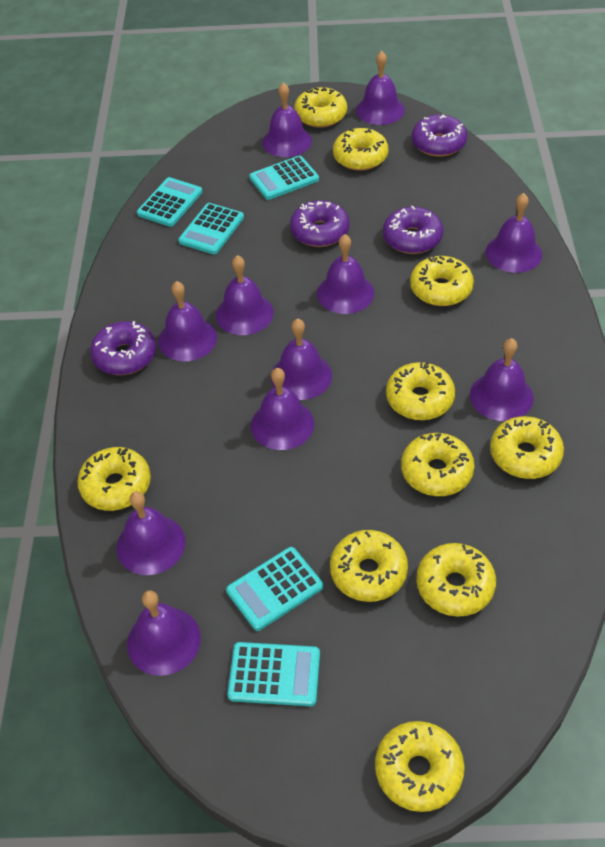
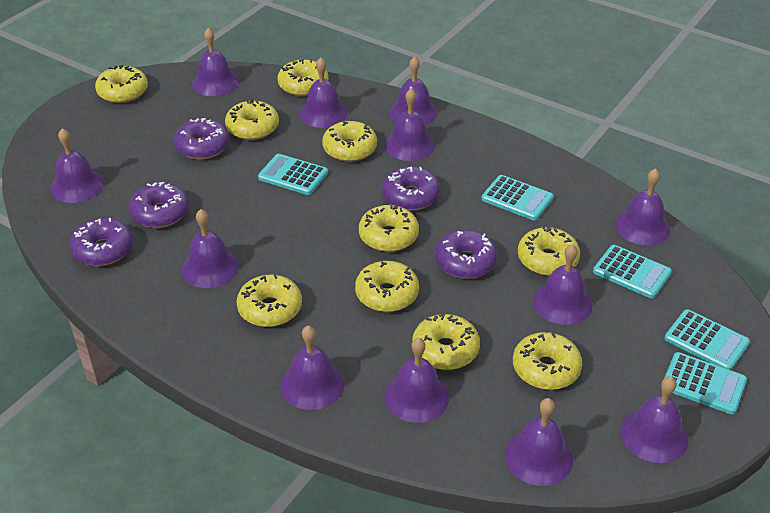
purple bell: 11 -> 12
purple donut: 4 -> 5

